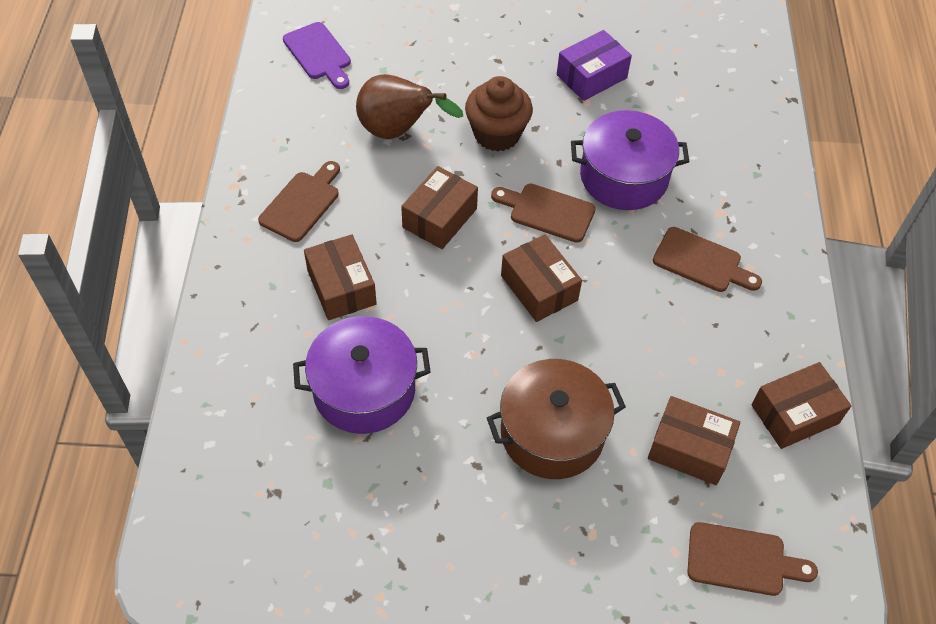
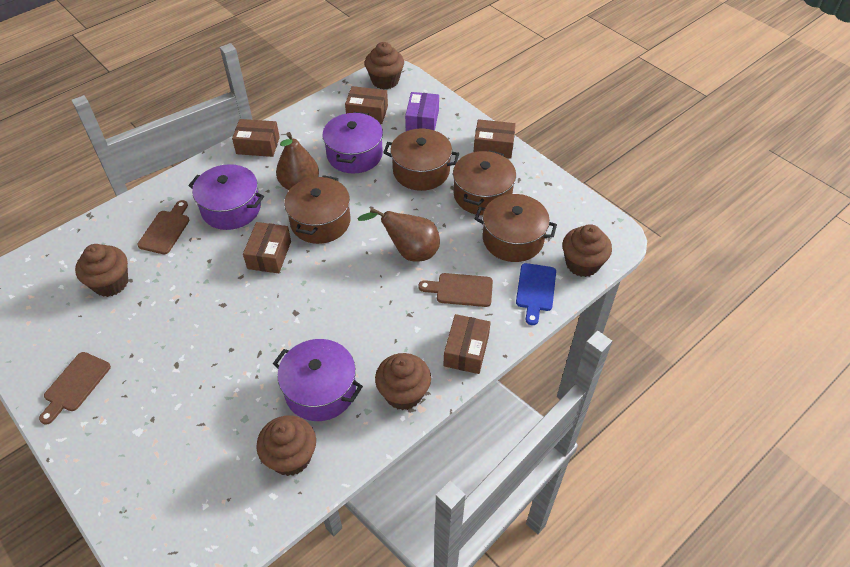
blue cutting board: 0 -> 1
brown cupcake: 1 -> 5
brown cutting board: 4 -> 3
brown pear: 1 -> 2
brown pot: 1 -> 4
purple cutting board: 1 -> 0
purple pot: 2 -> 3

